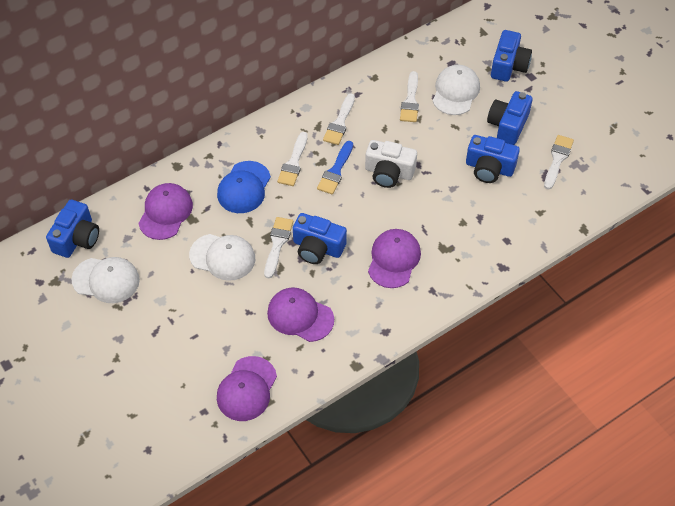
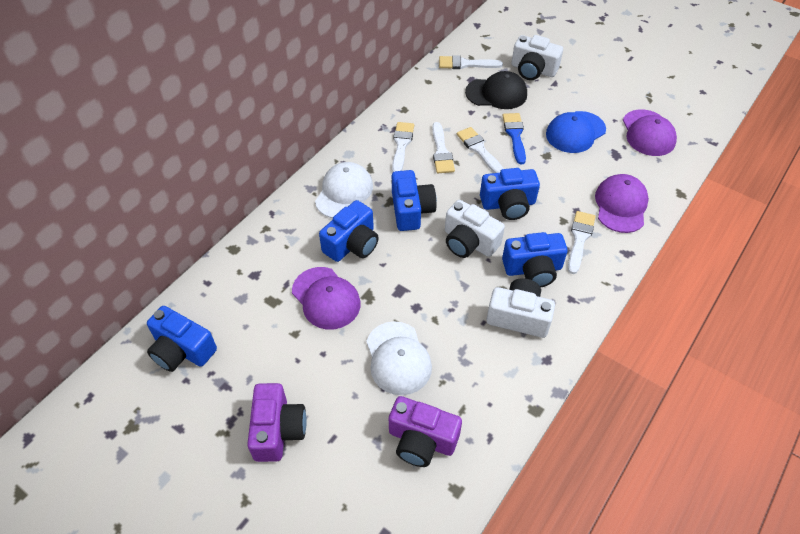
black cap: 0 -> 1
purple camera: 0 -> 2
purple cap: 4 -> 3
white camera: 1 -> 3
white cap: 3 -> 2

